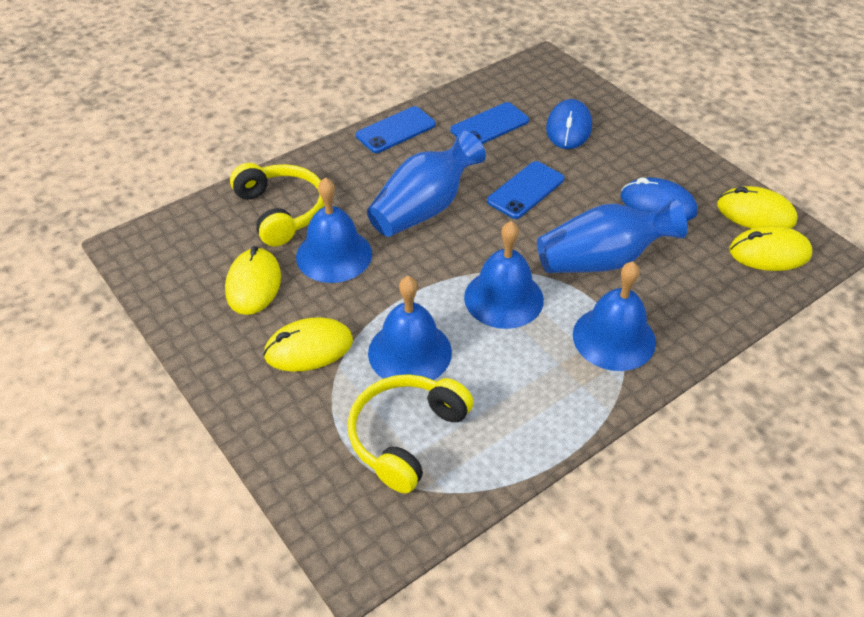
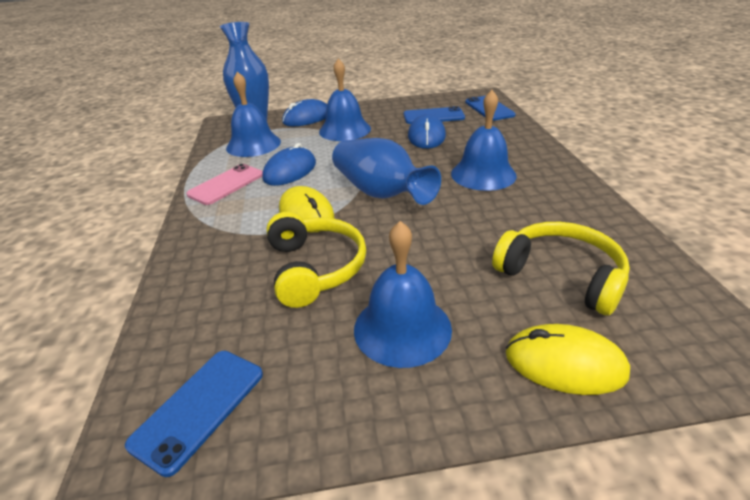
blue mouse: 2 -> 3
pink phone: 0 -> 1
yellow mouse: 4 -> 2

